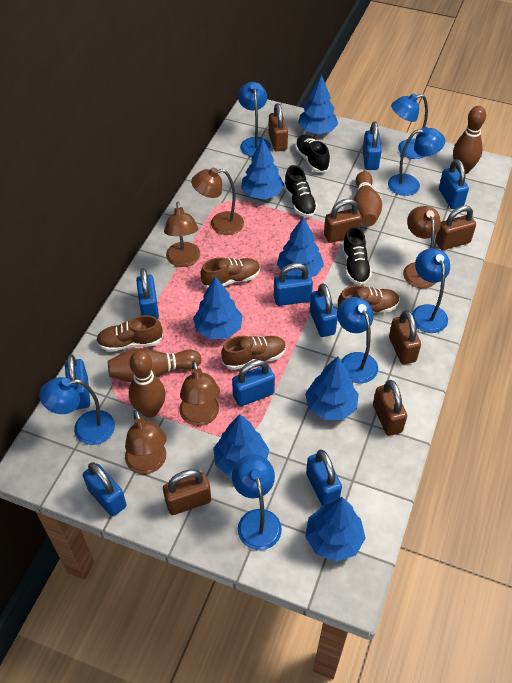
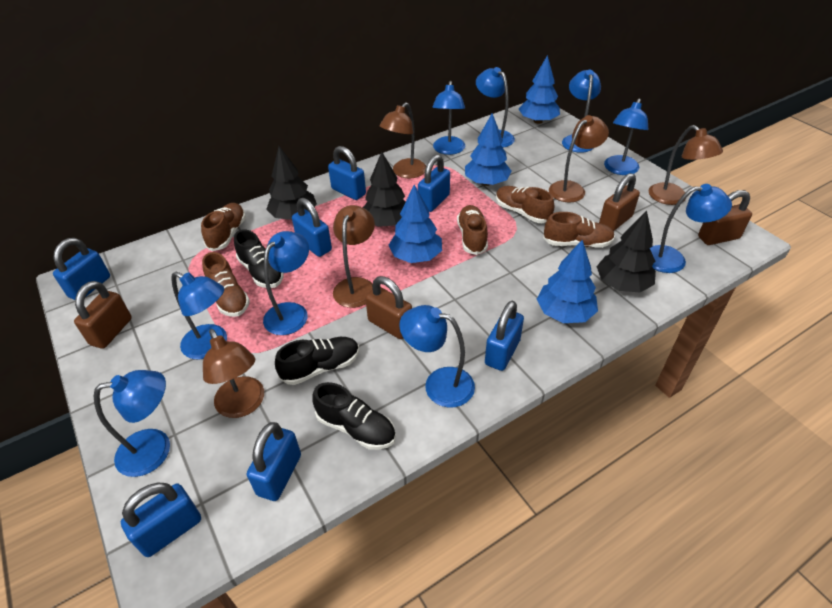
black tree: 0 -> 3
blue lamp: 7 -> 9
blue padlock: 9 -> 7
blue tree: 7 -> 4
brown bowling pin: 4 -> 0
brown padlock: 6 -> 4
brown shoe: 4 -> 5

